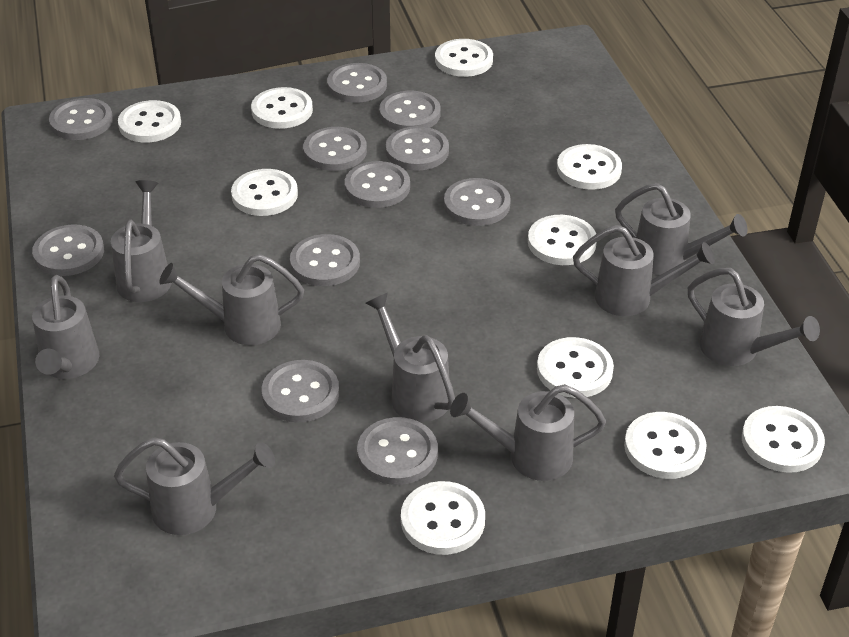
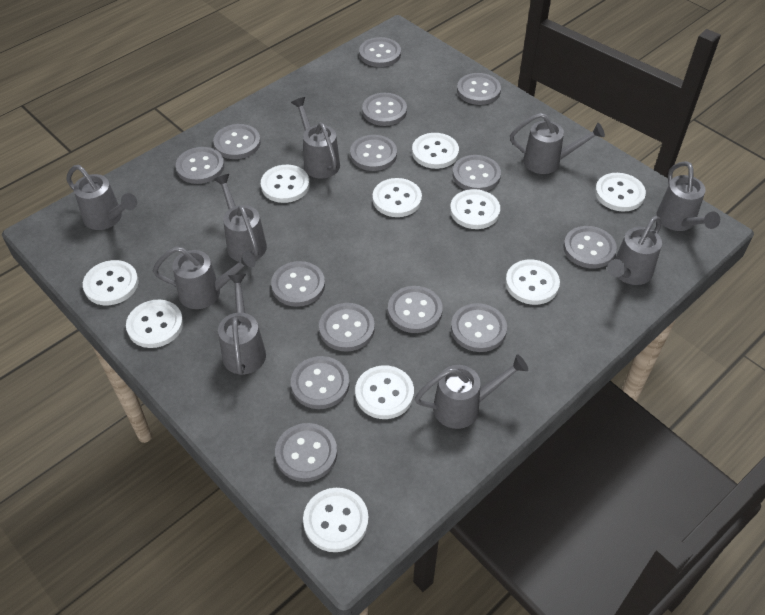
grey button: 11 -> 14

